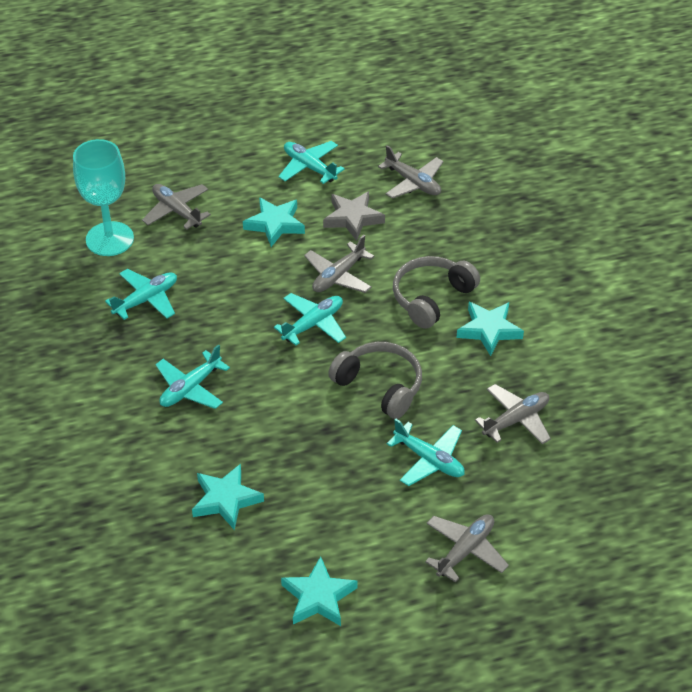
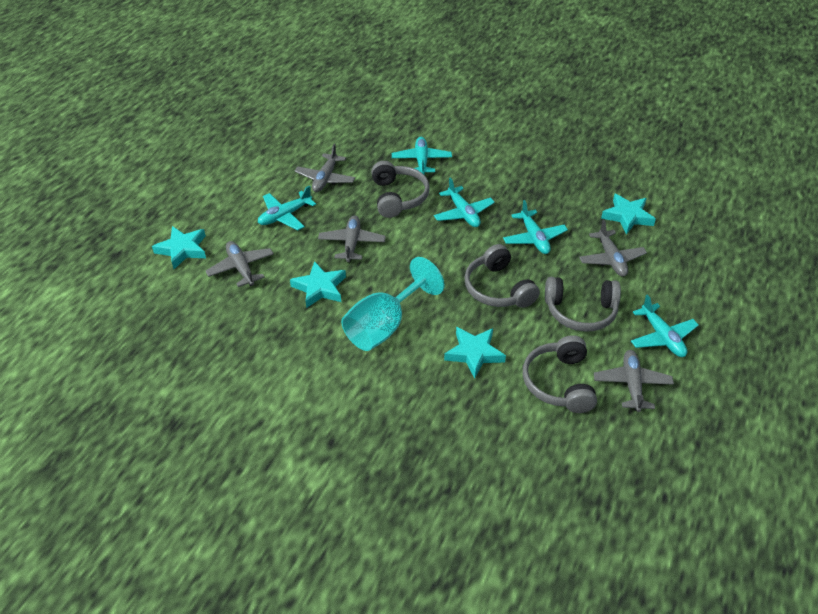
grey headphones: 2 -> 4
grey star: 1 -> 0

